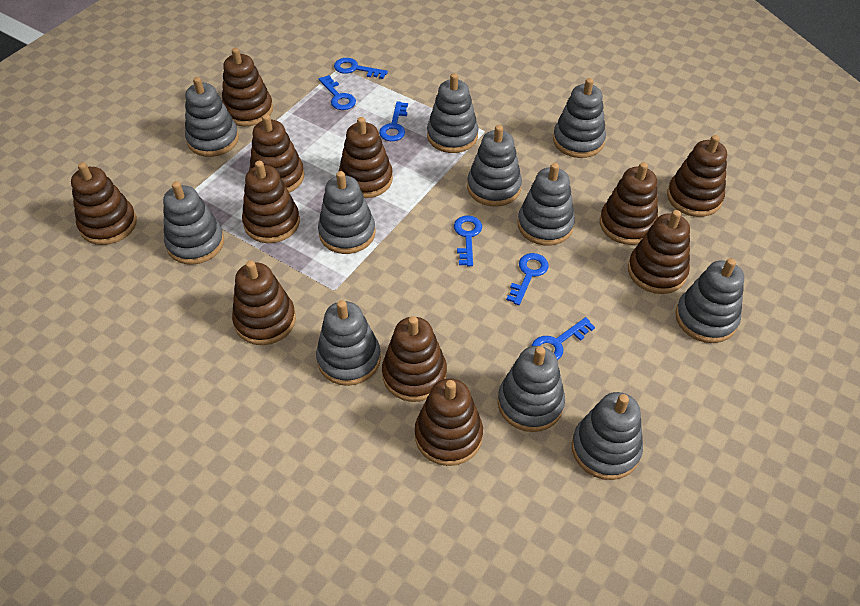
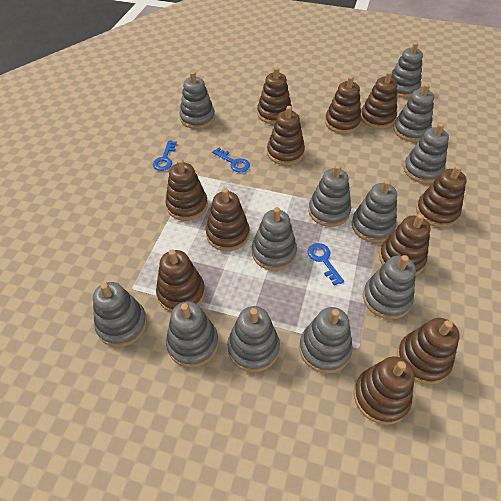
blue key: 6 -> 3
grey stacking toy: 11 -> 12

